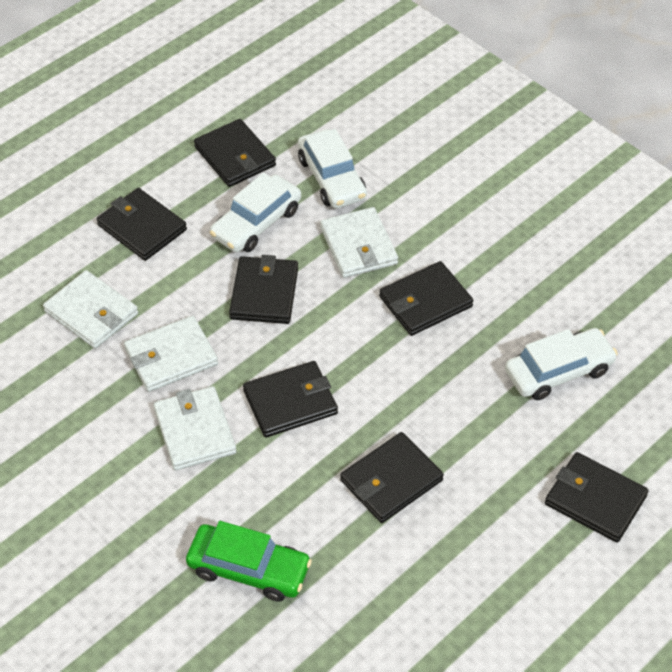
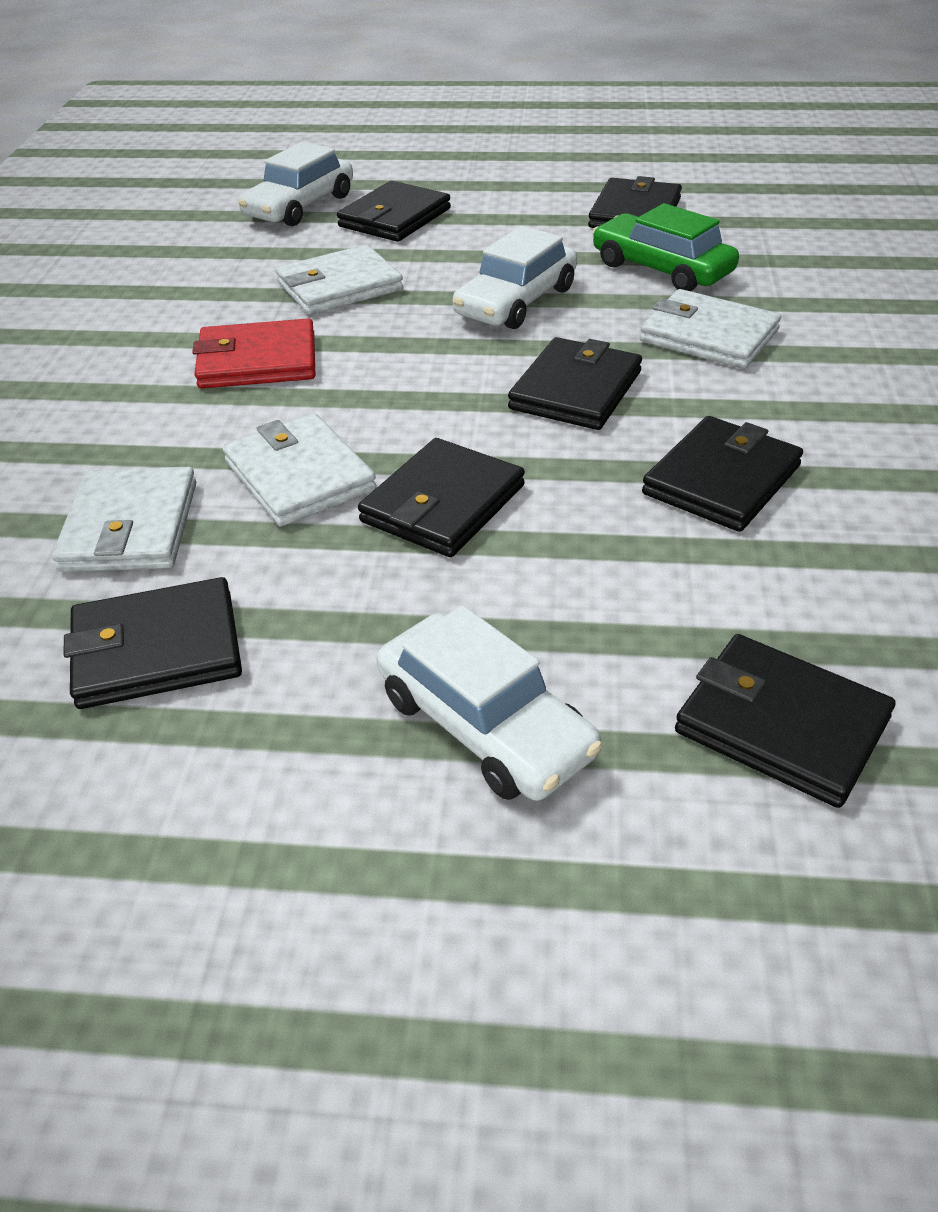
red wallet: 0 -> 1

